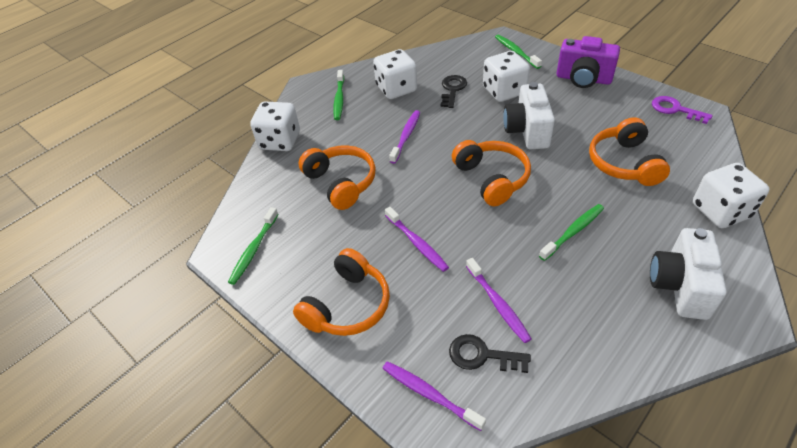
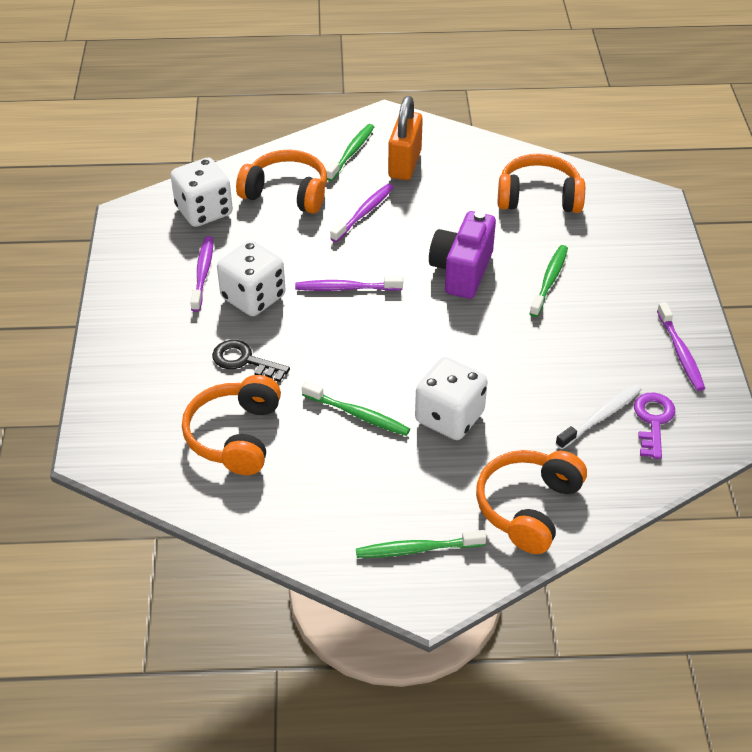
black key: 2 -> 1
orange padlock: 0 -> 1
white camera: 2 -> 0
white dice: 4 -> 3
white toothbrush: 0 -> 1

